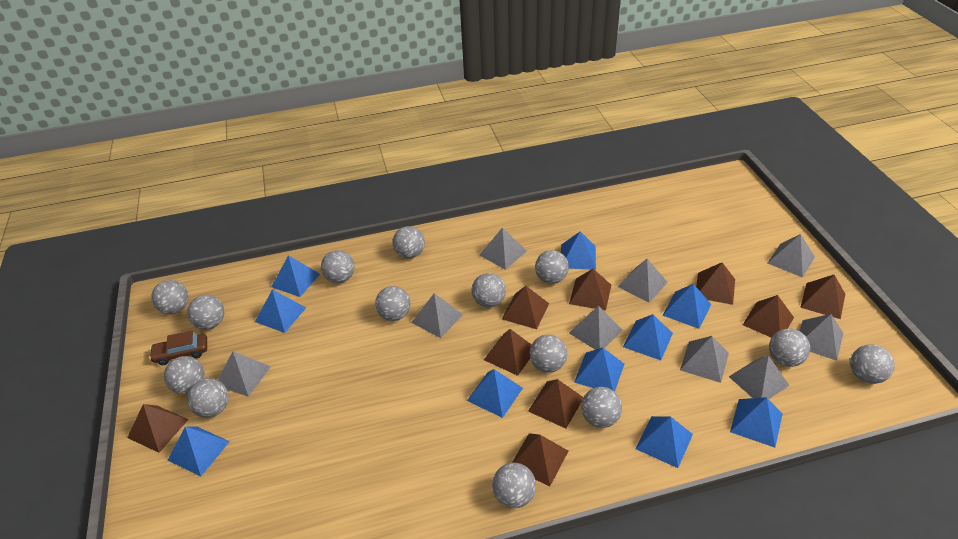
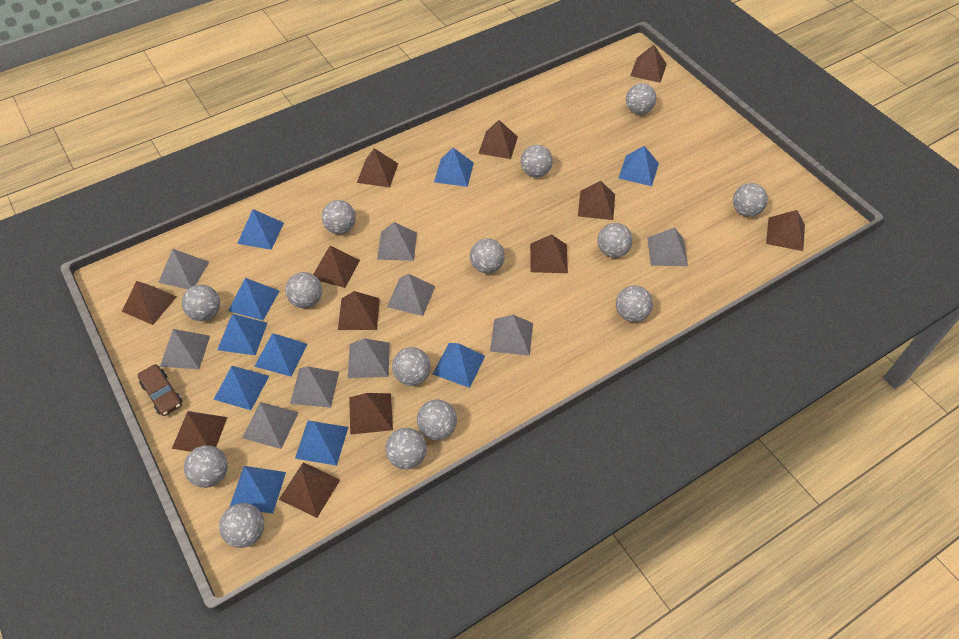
brown pyramid: 9 -> 12

